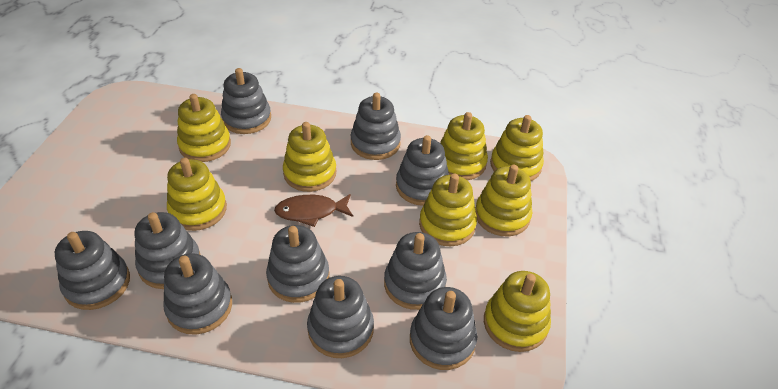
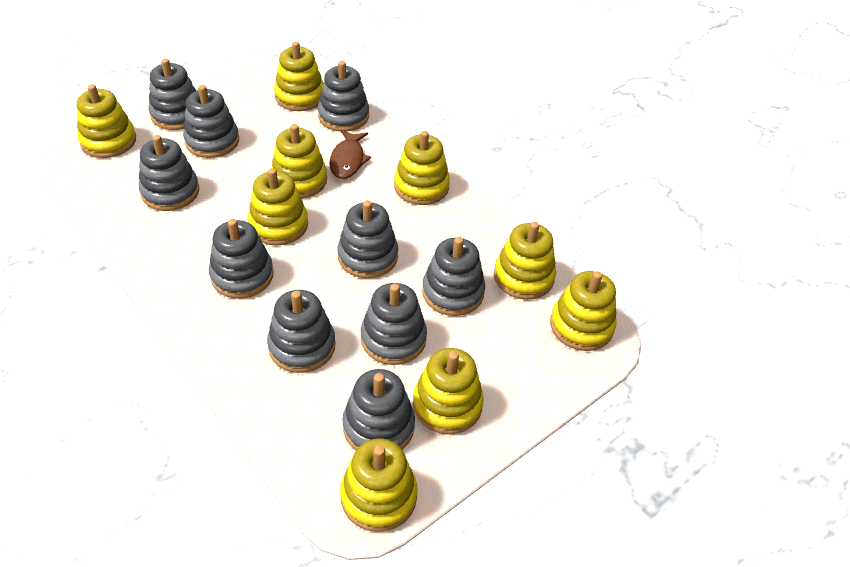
yellow stacking toy: 8 -> 9

